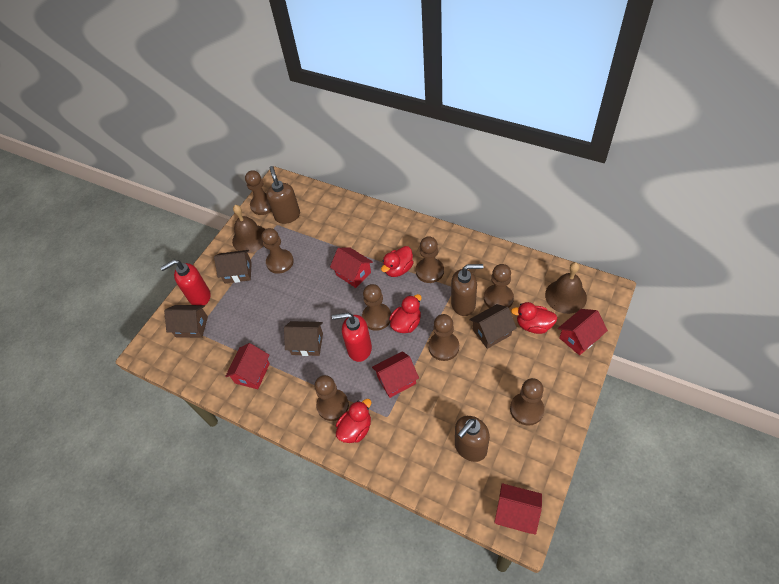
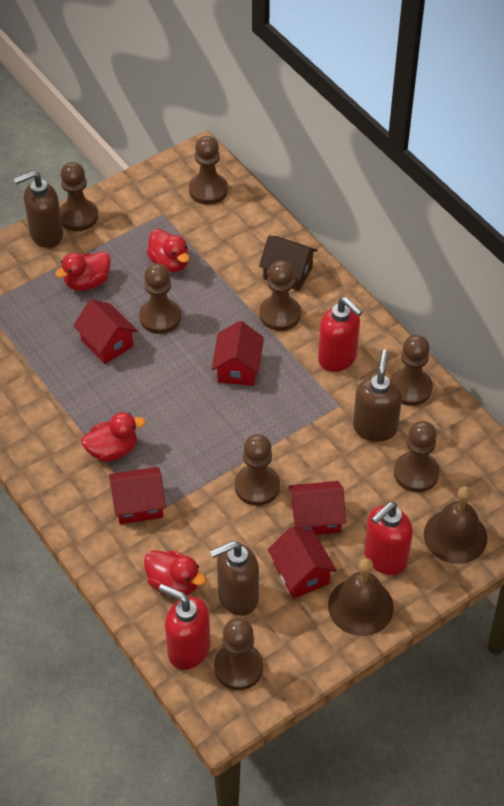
brown house: 4 -> 1
red soap dispenser: 2 -> 3

